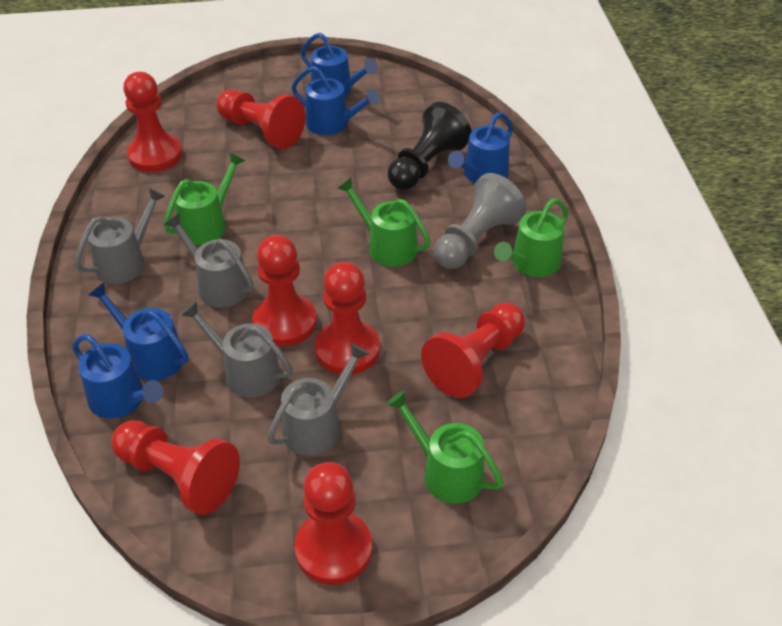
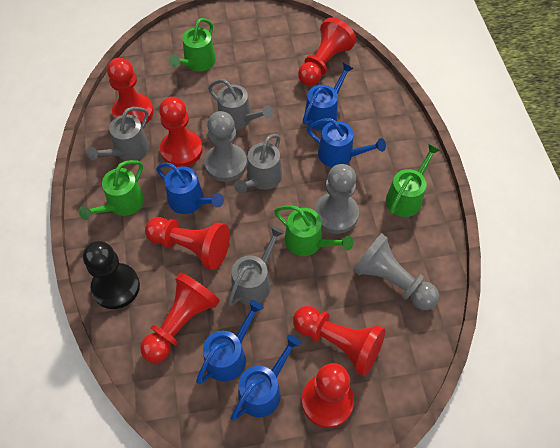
grey pawn: 1 -> 3

